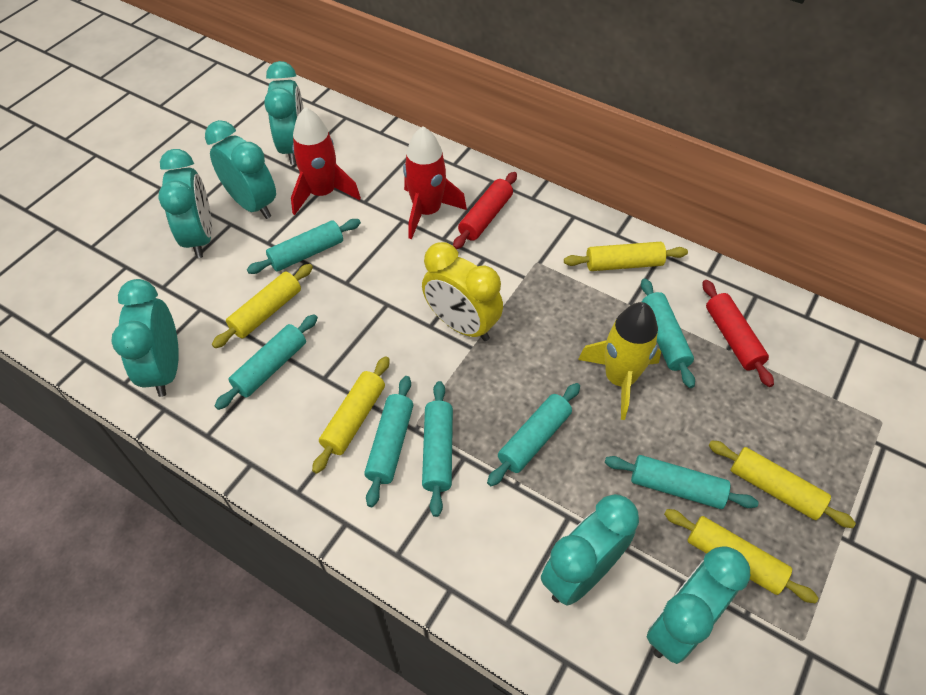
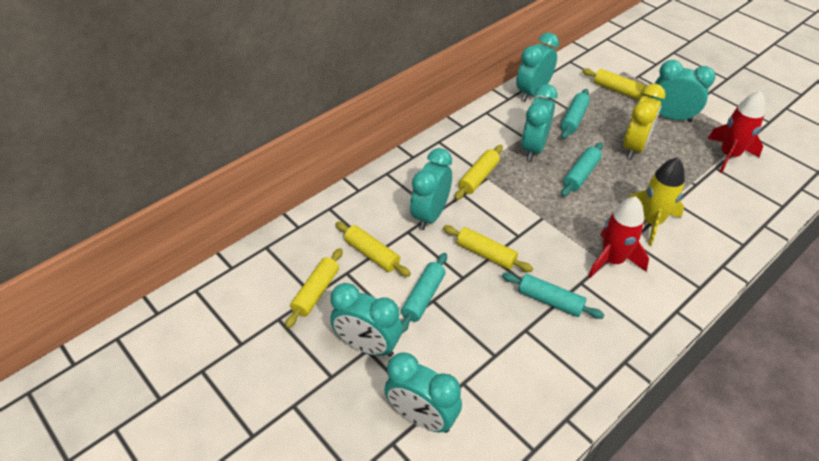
red rolling pin: 2 -> 0
turquoise rolling pin: 7 -> 4

